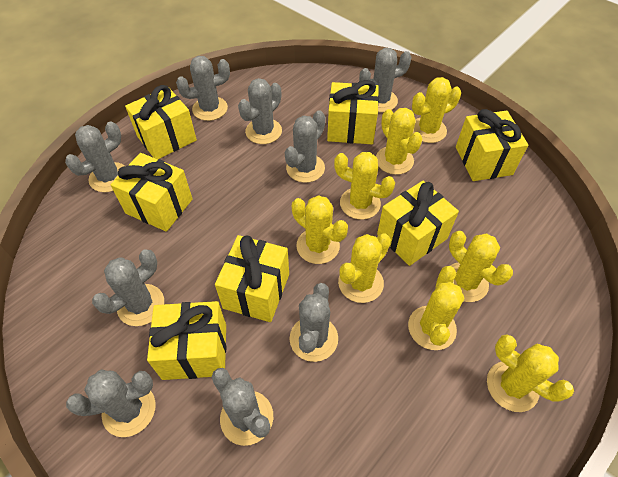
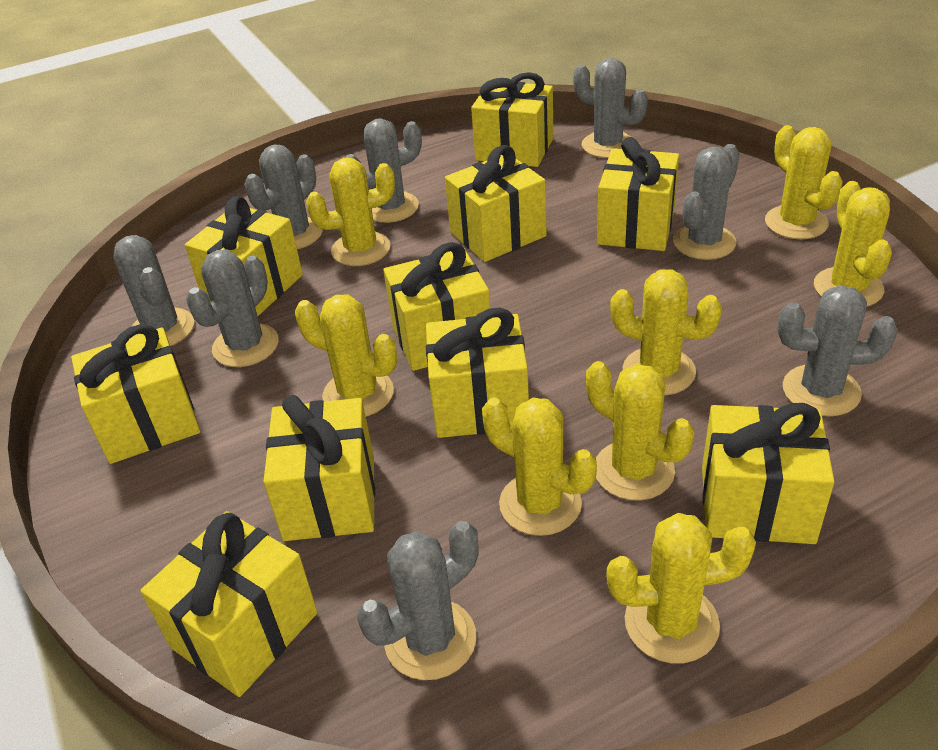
grey cactus: 9 -> 8
yellow gift: 7 -> 10

